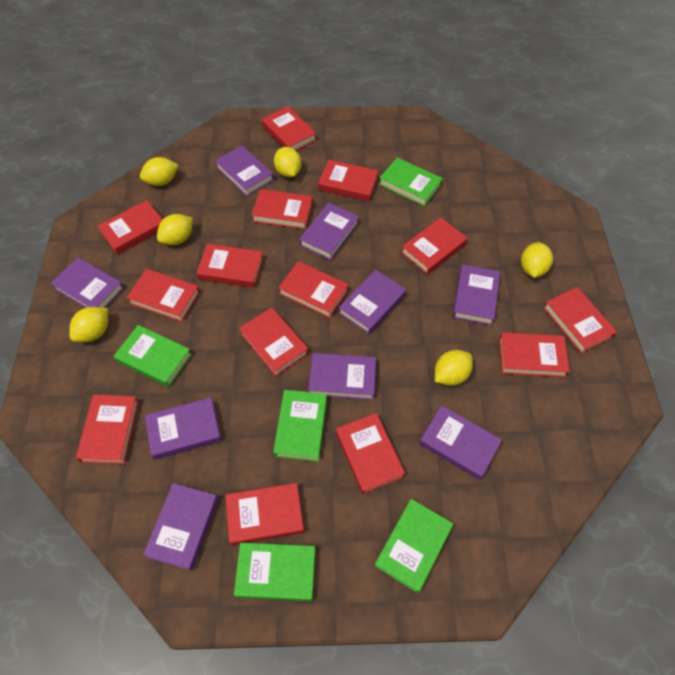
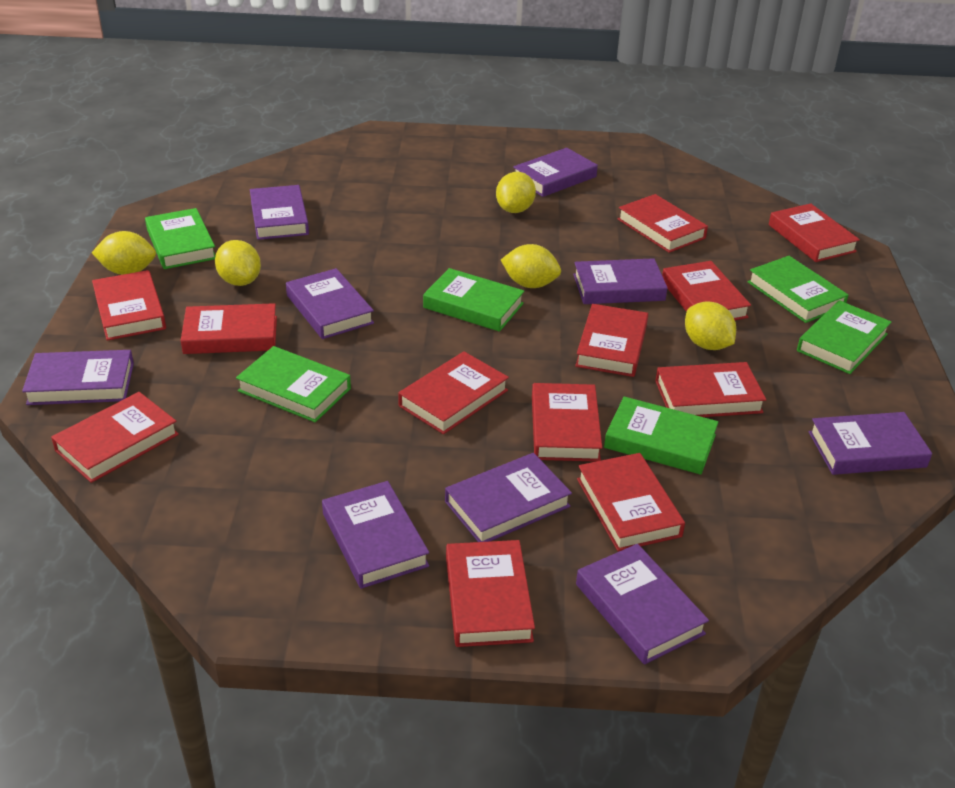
green book: 5 -> 6
red book: 14 -> 12
yellow lemon: 6 -> 5

